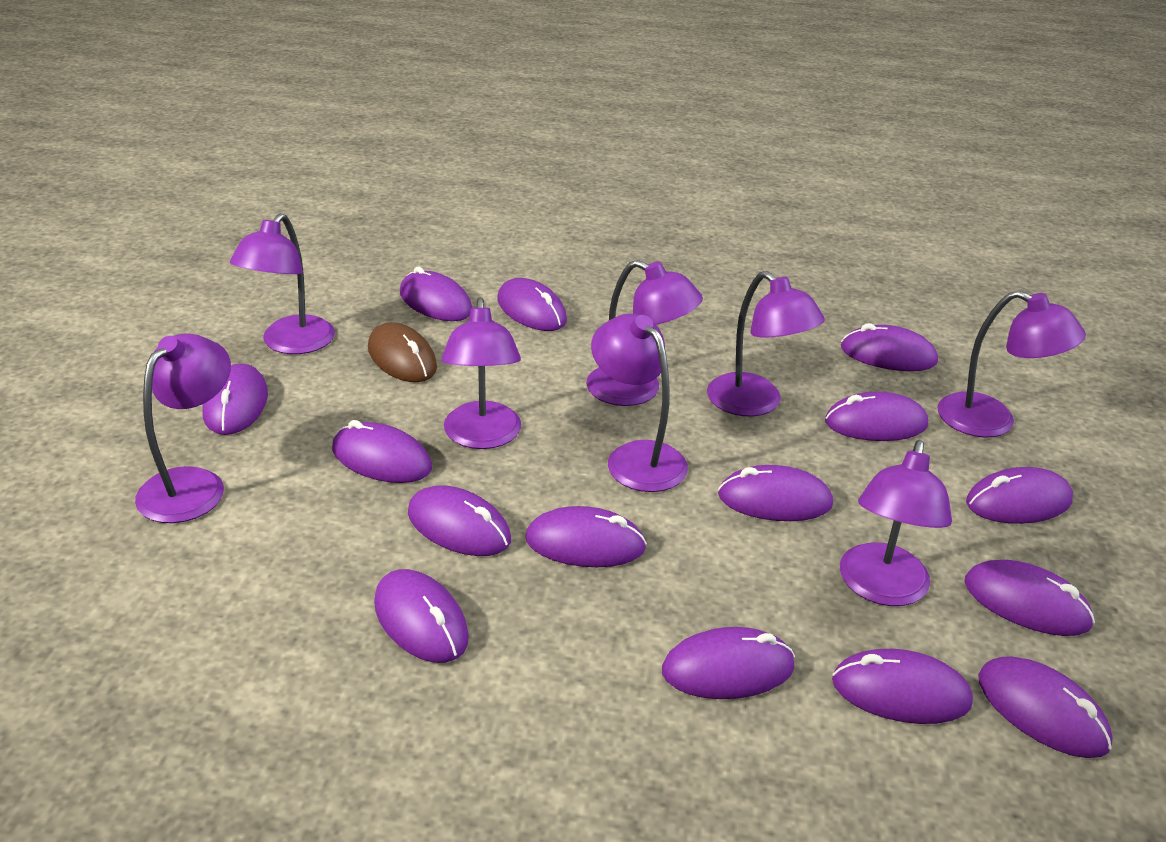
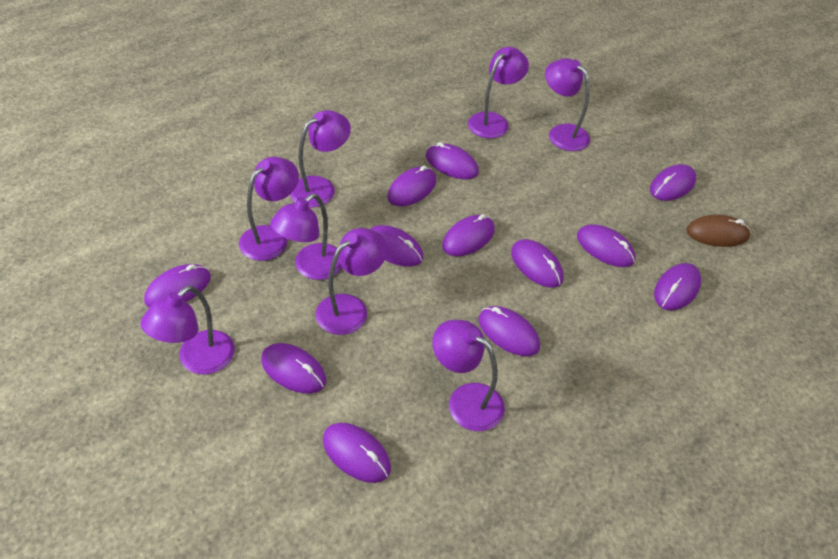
purple mouse: 15 -> 12

